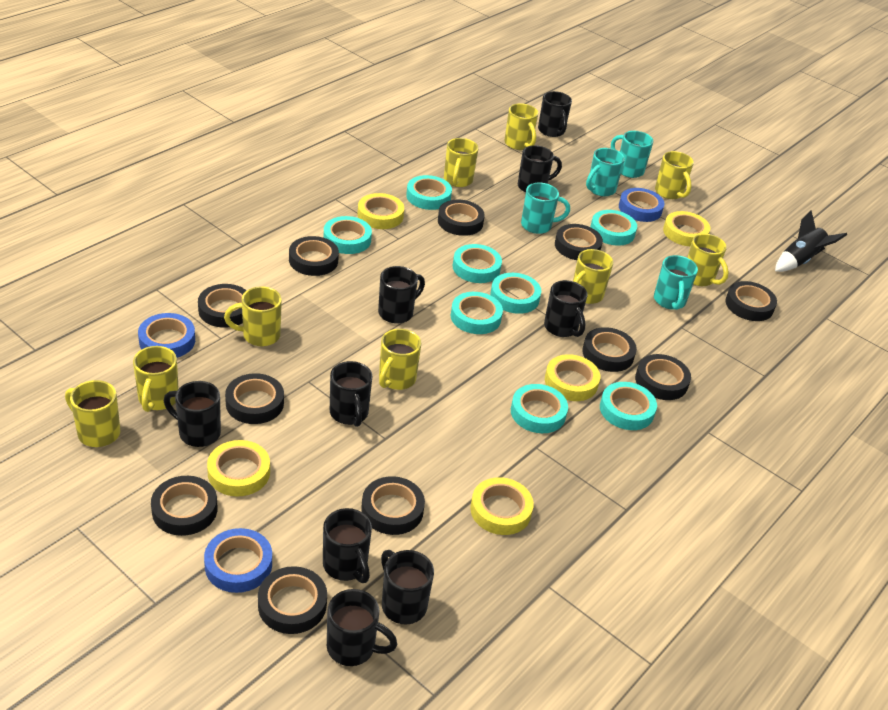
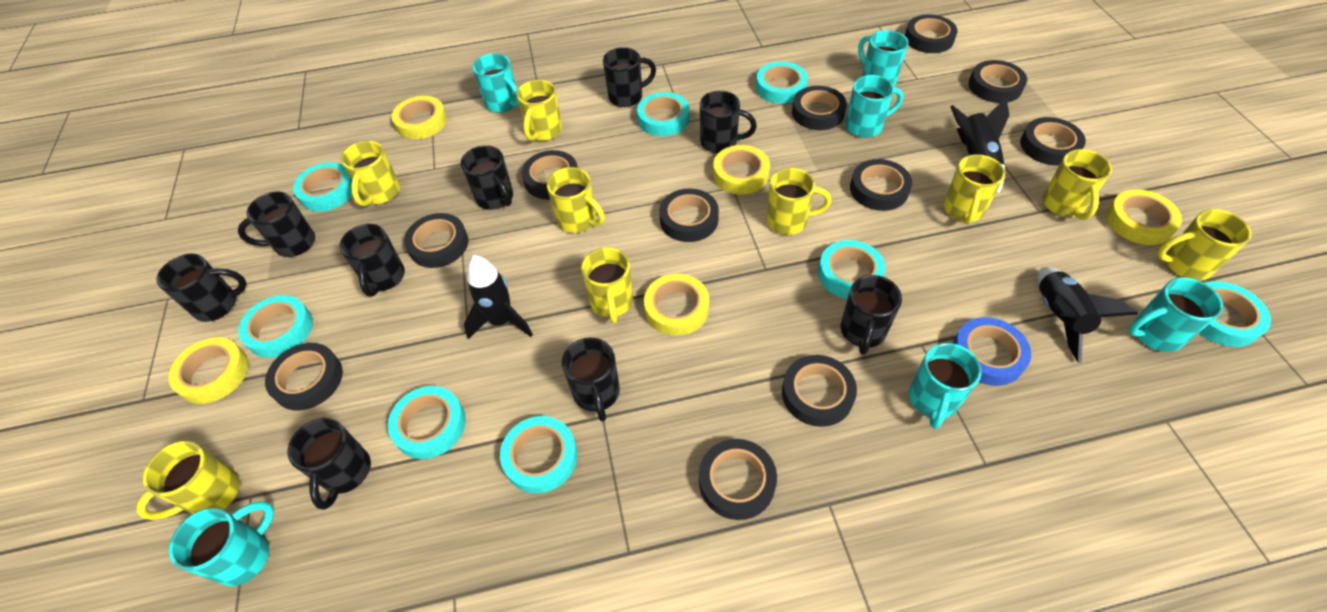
black rocket: 1 -> 3
blue tape: 3 -> 1
turquoise mug: 4 -> 6

